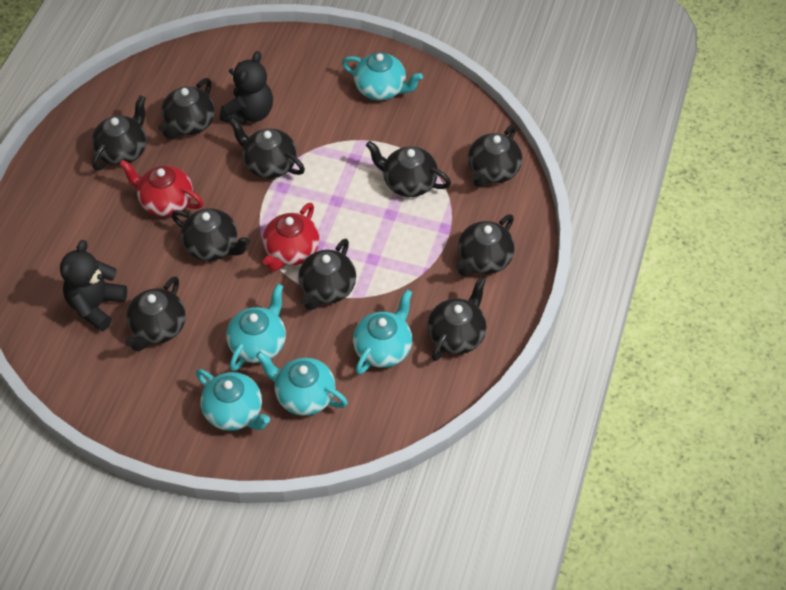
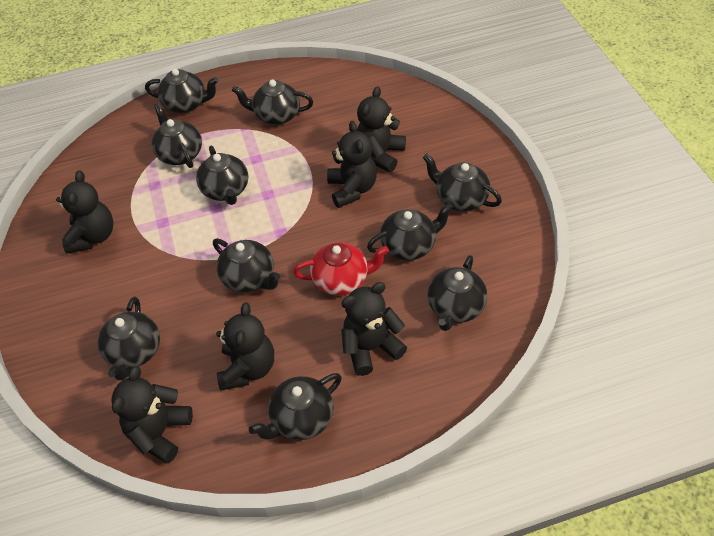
black teddy bear: 2 -> 6
red teapot: 2 -> 1
turquoise teapot: 5 -> 0

